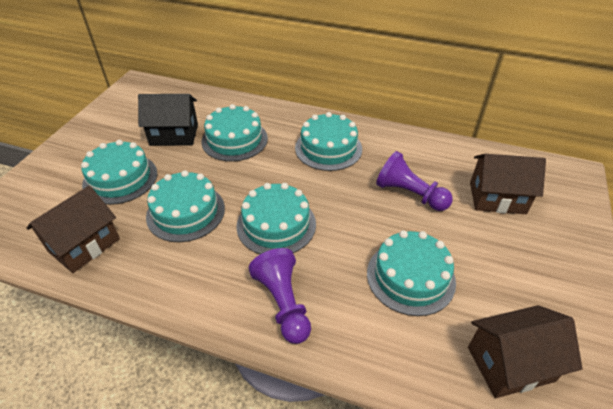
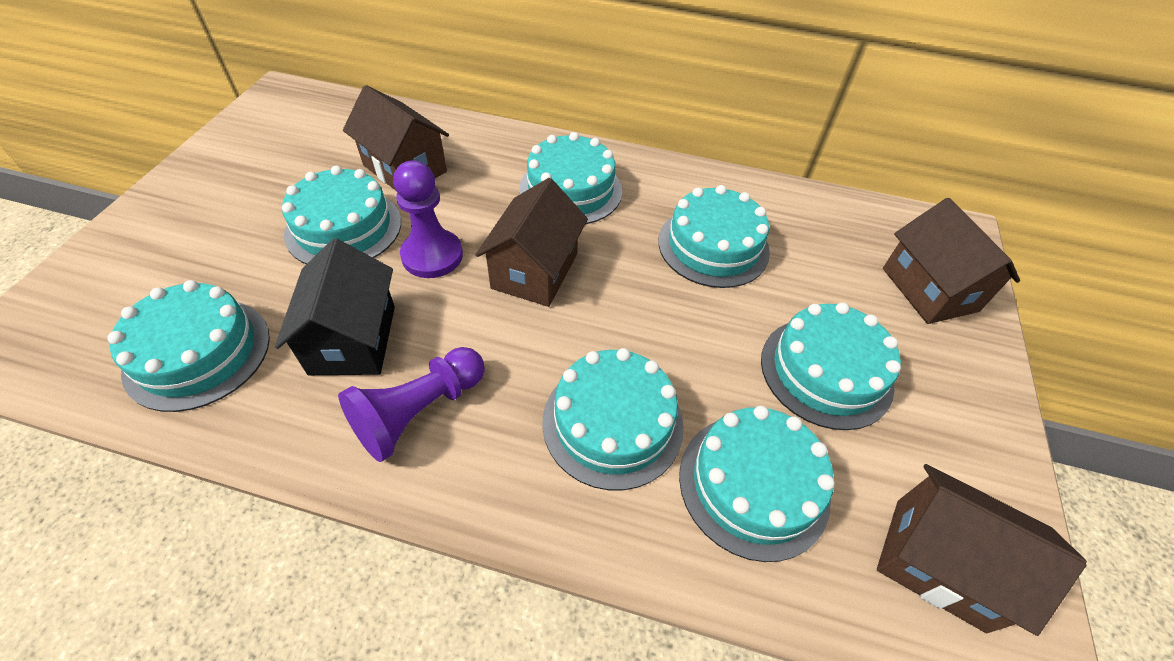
brown house: 3 -> 4
turquoise cake: 6 -> 7

